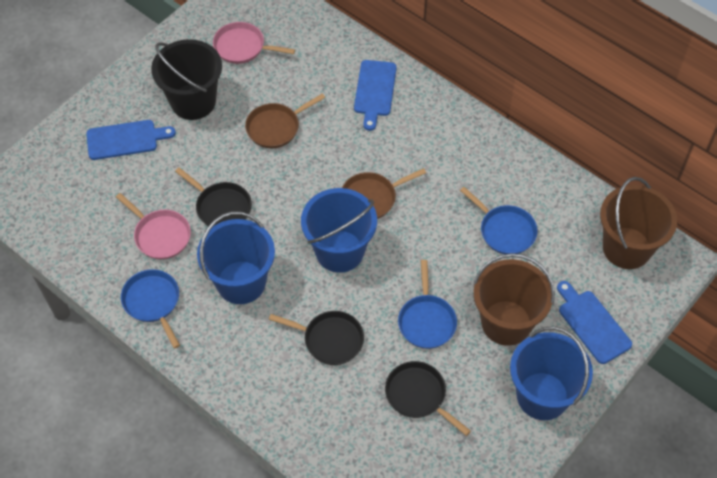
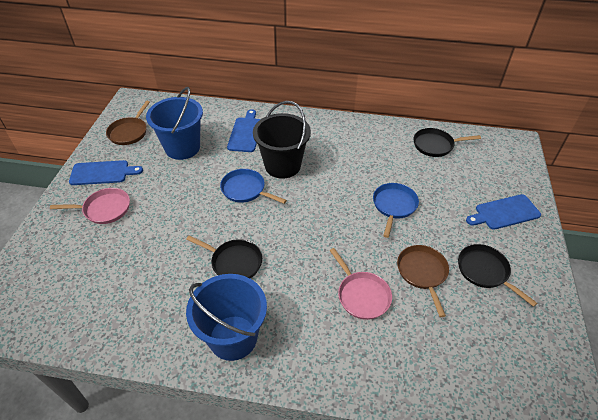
blue bucket: 3 -> 2
blue pan: 3 -> 2
brown bucket: 2 -> 0

